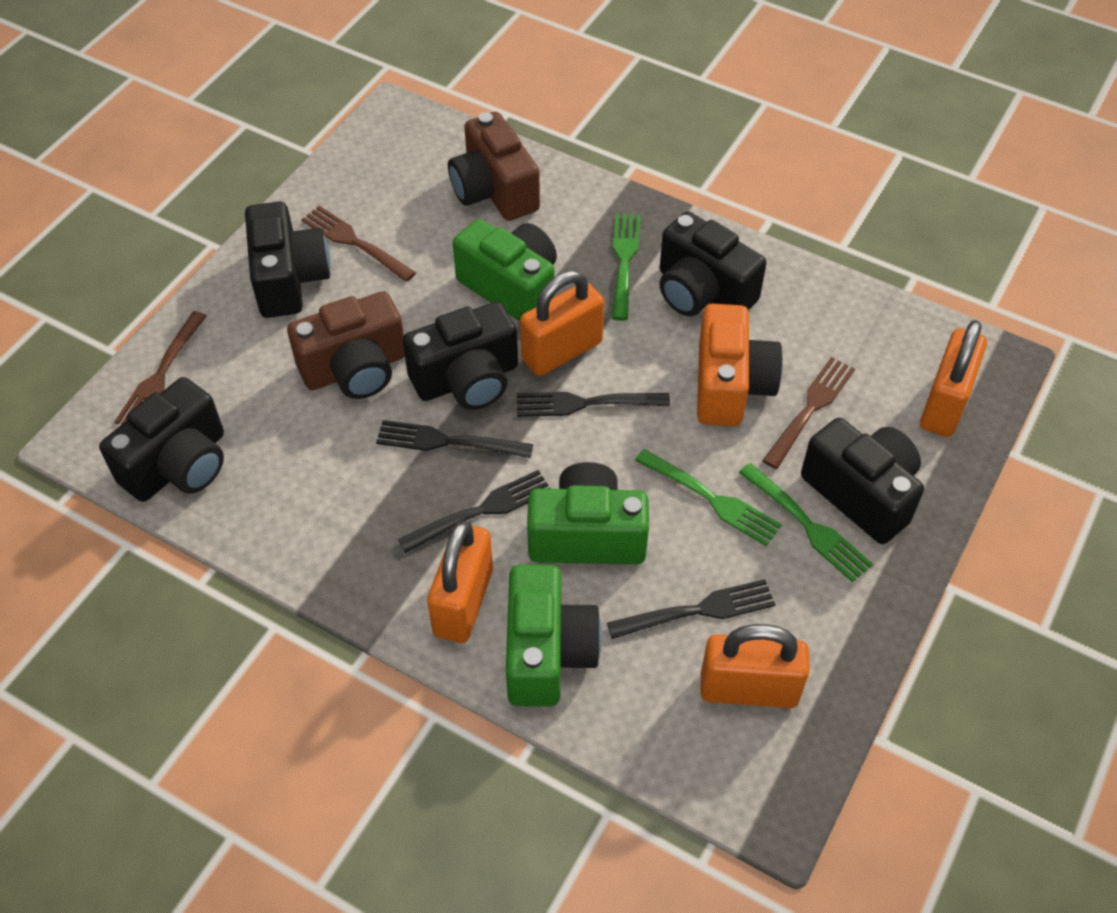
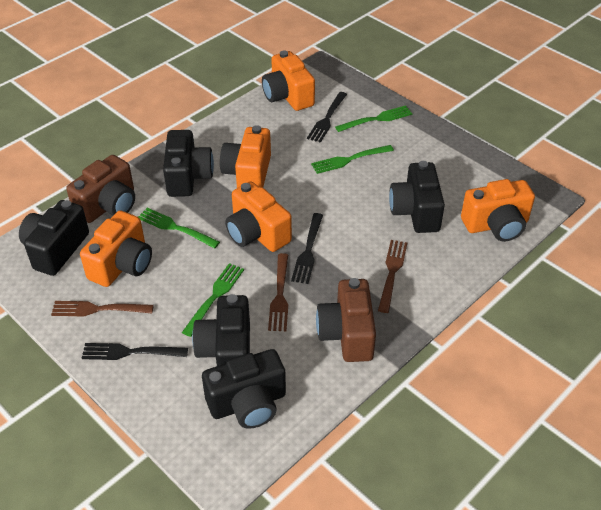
black fork: 4 -> 3
green camera: 3 -> 0
green fork: 3 -> 4
orange camera: 1 -> 5
orange padlock: 4 -> 0

